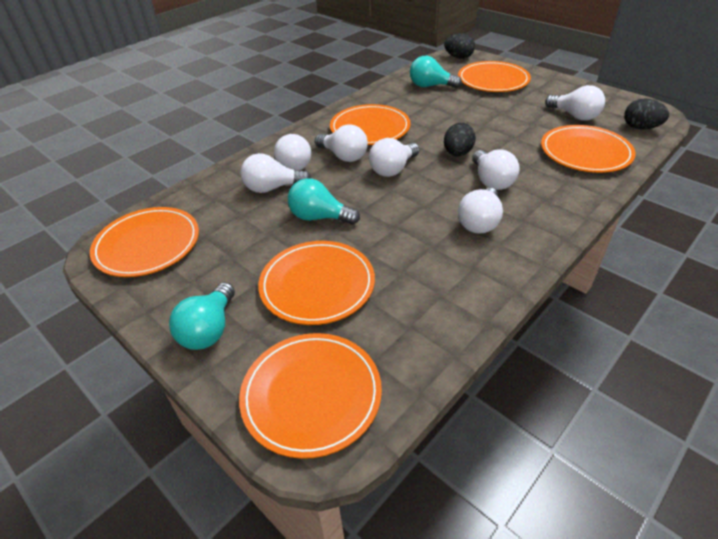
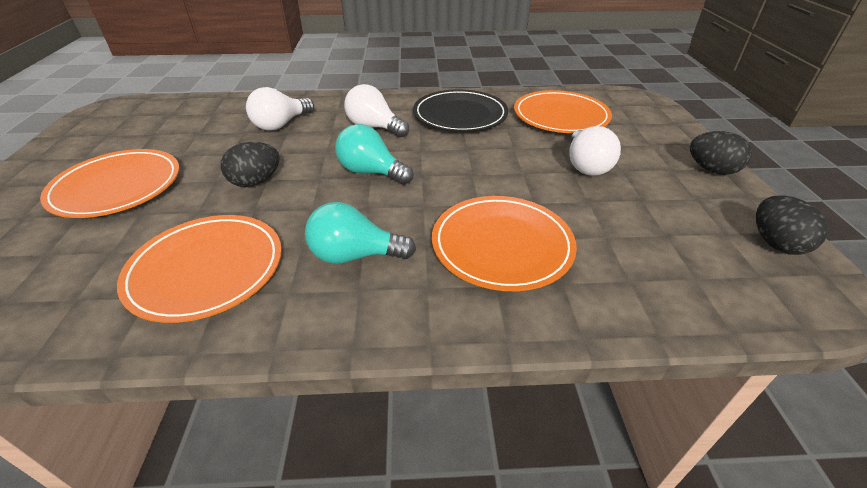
black plate: 0 -> 1
orange plate: 6 -> 4
turquoise light bulb: 3 -> 2
white light bulb: 7 -> 3

